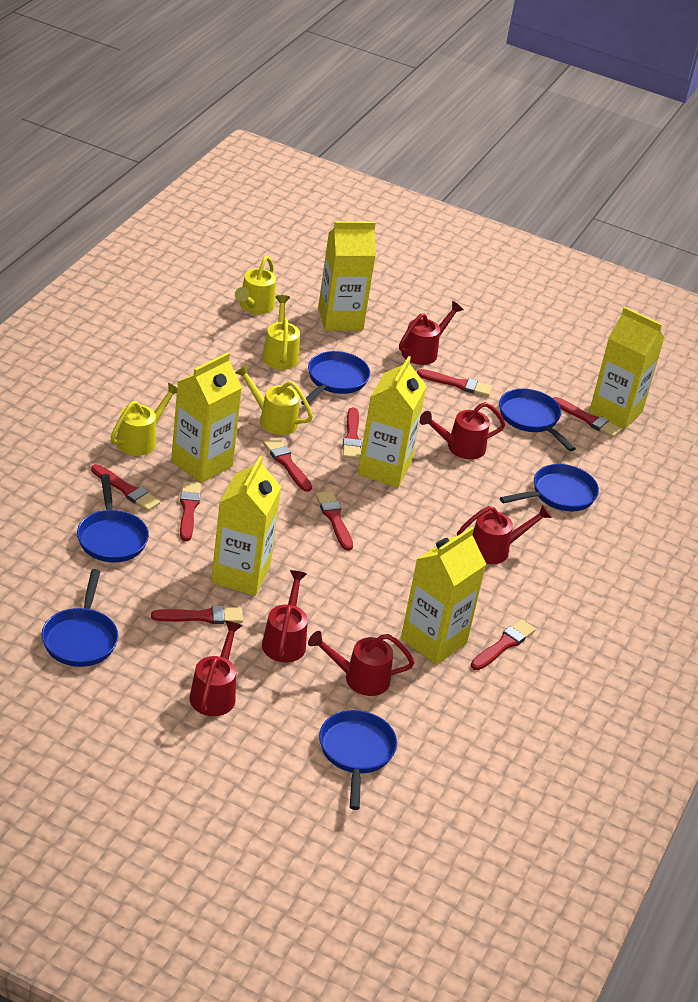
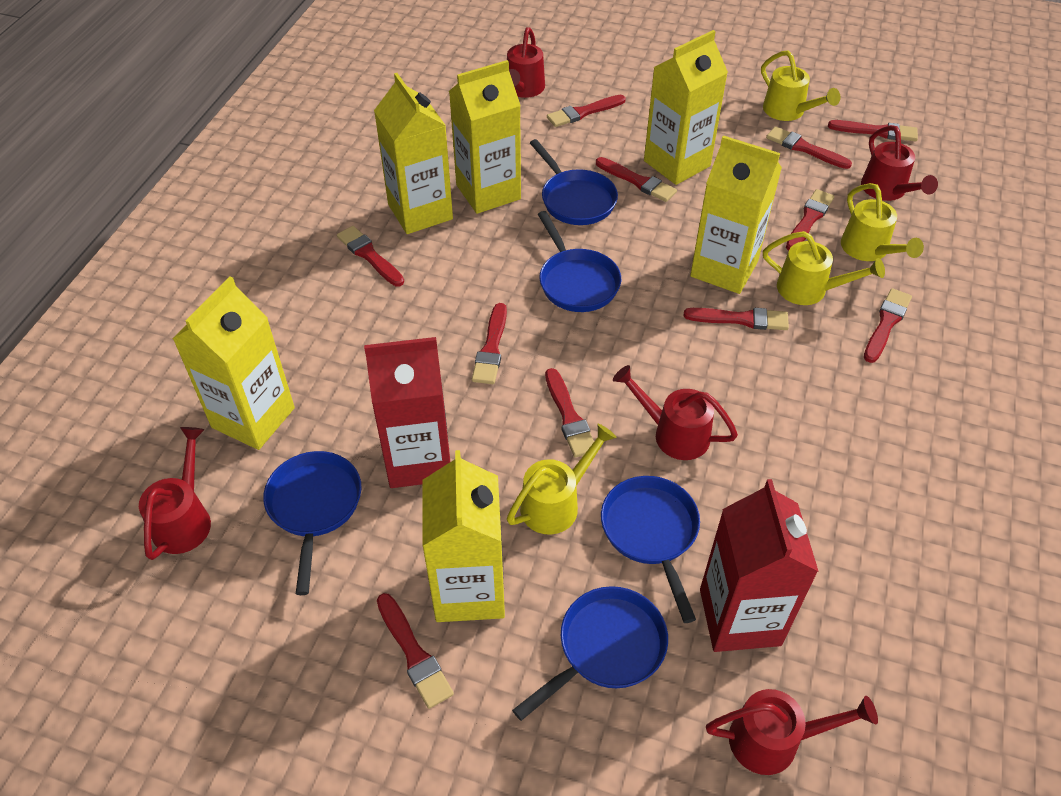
blue pan: 6 -> 5
red brush: 9 -> 11
red carton: 0 -> 2
red watering can: 6 -> 5

